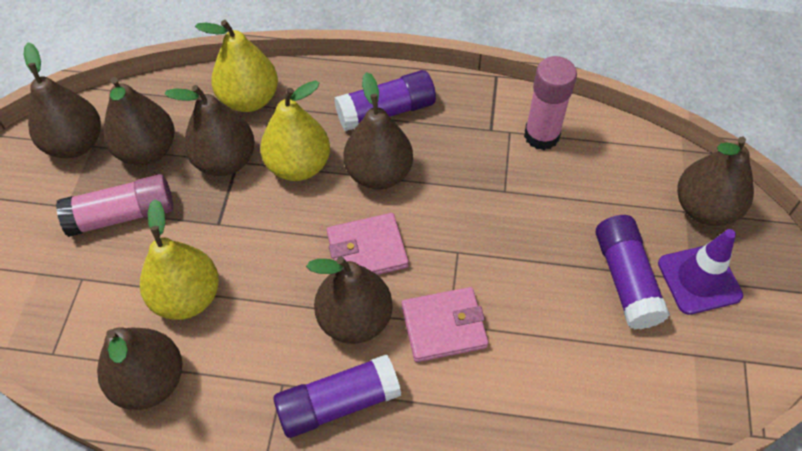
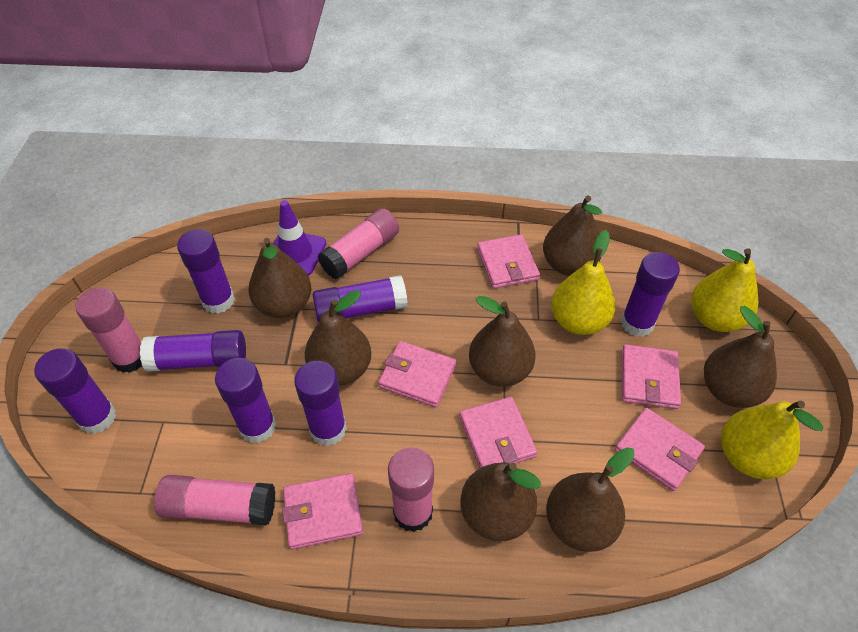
pink glue stick: 2 -> 4
pink wallet: 2 -> 6
purple glue stick: 3 -> 7

